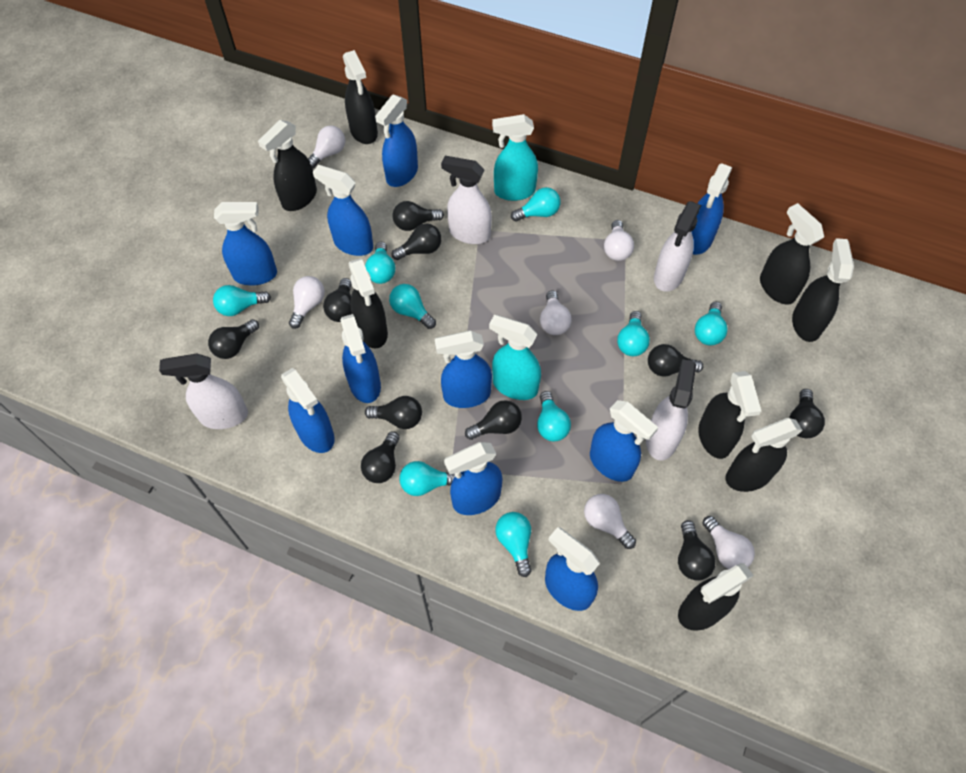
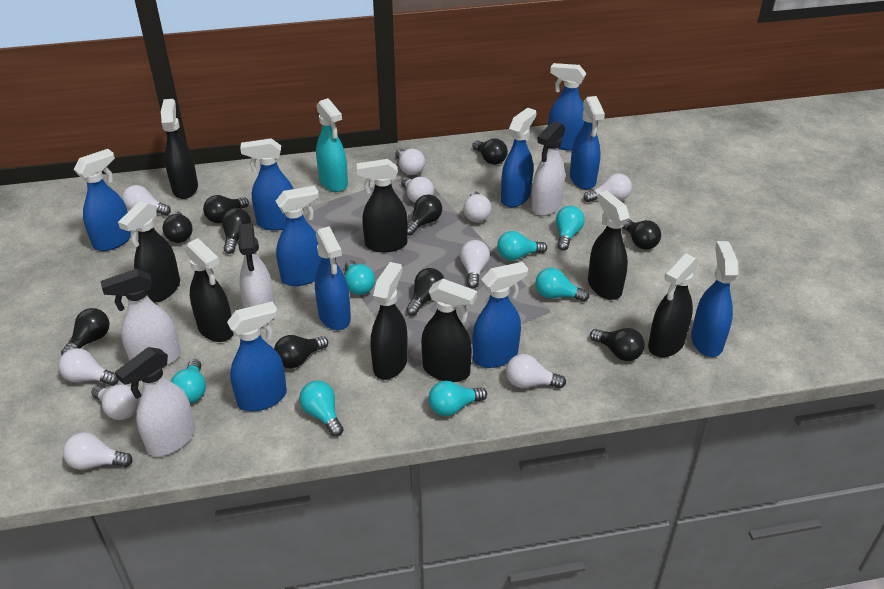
turquoise light bulb: 9 -> 7
turquoise spray bottle: 2 -> 1
white light bulb: 6 -> 10

